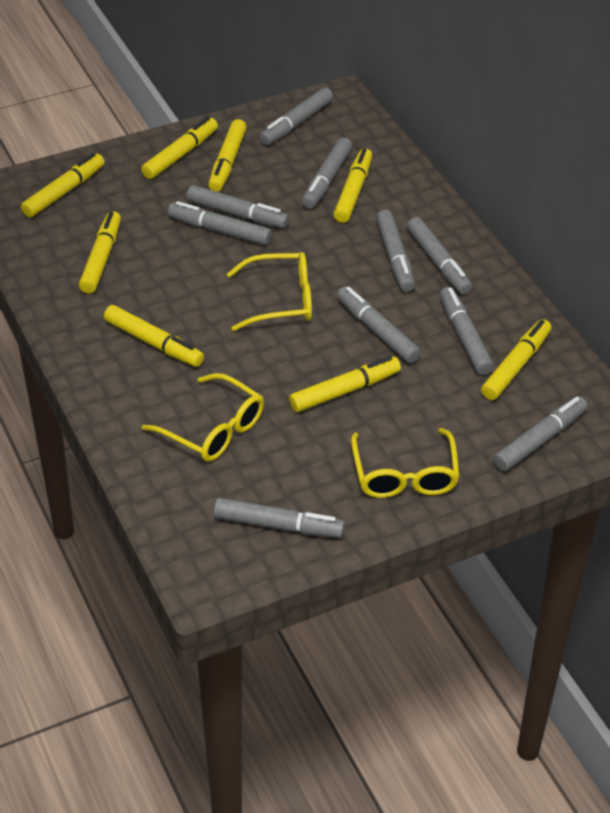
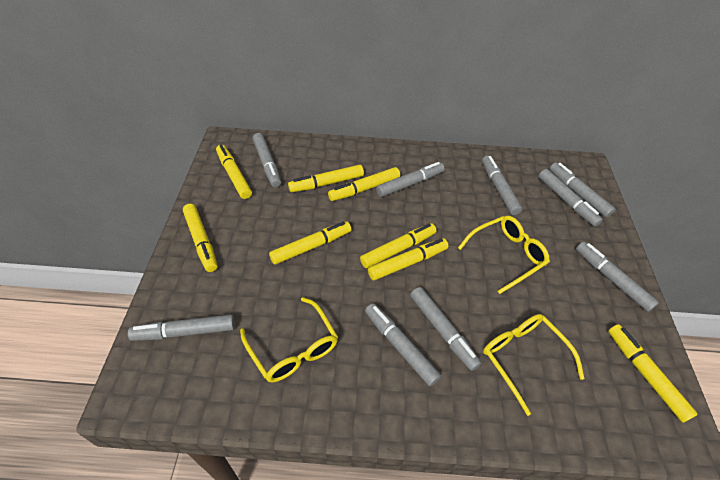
grey marker: 10 -> 9

